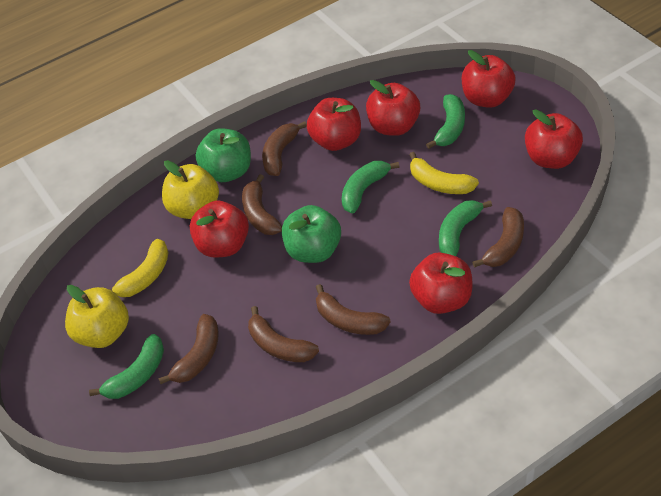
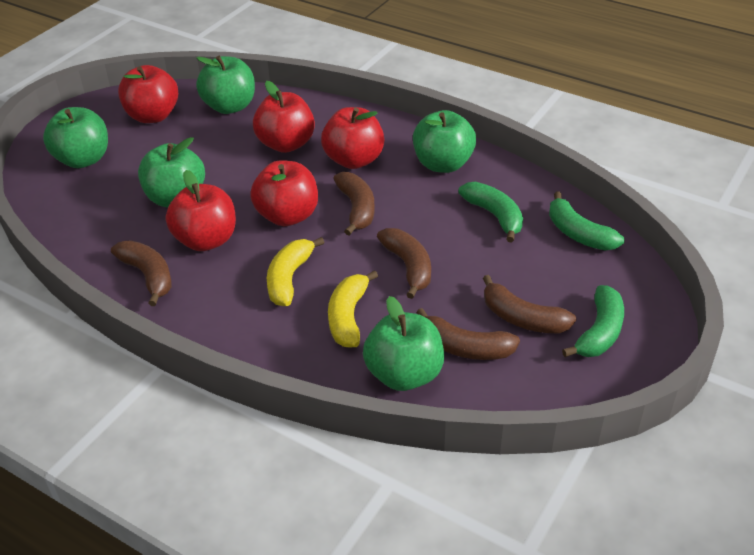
brown banana: 6 -> 5
green apple: 2 -> 5
green banana: 4 -> 3
red apple: 6 -> 5
yellow apple: 2 -> 0

